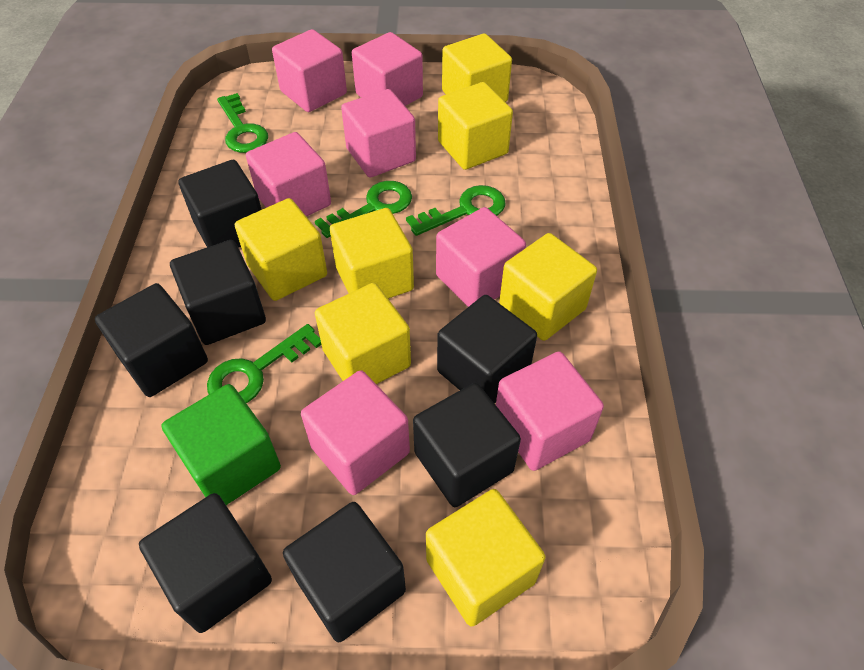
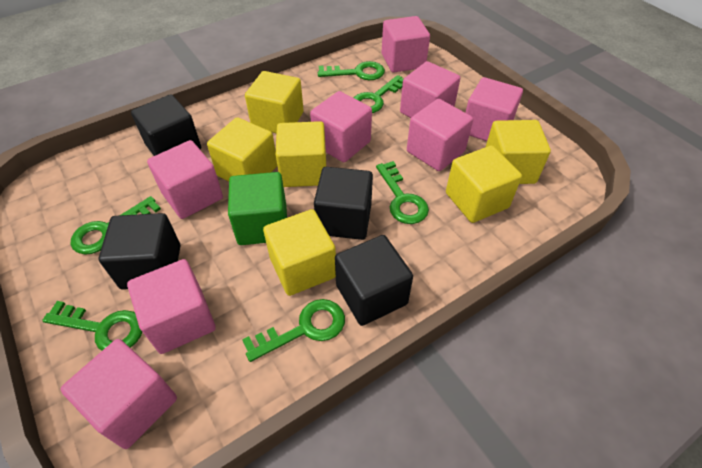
black cube: 7 -> 4
green key: 4 -> 6
pink cube: 7 -> 8
yellow cube: 7 -> 6

